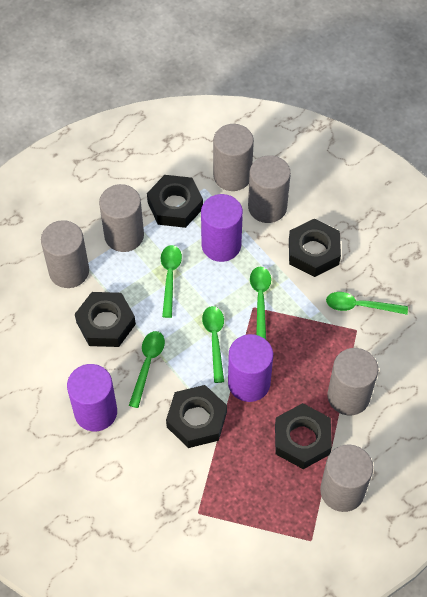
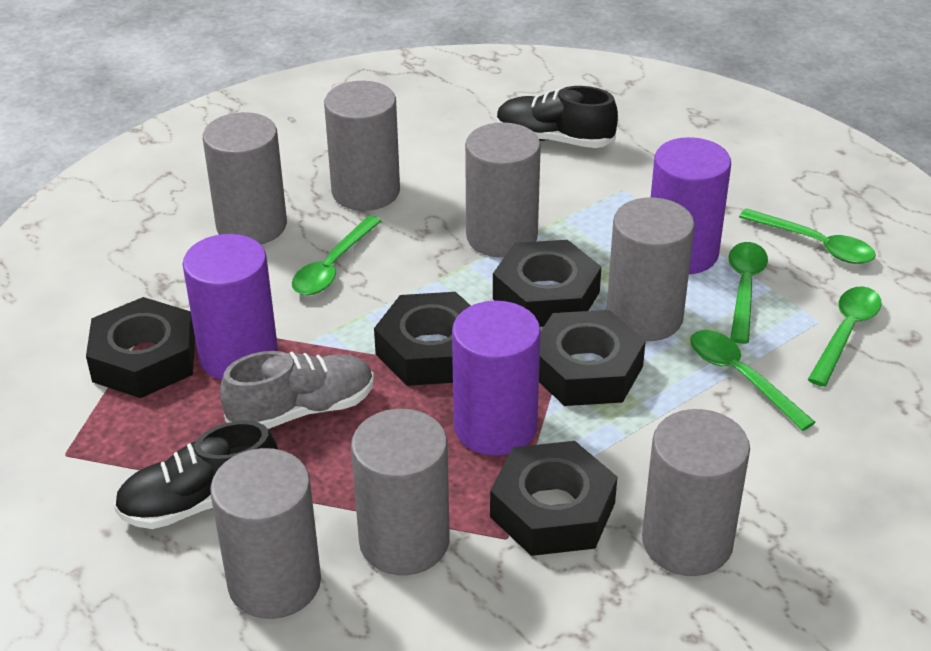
black shoe: 0 -> 2
grey cylinder: 6 -> 7
grey shoe: 0 -> 1

